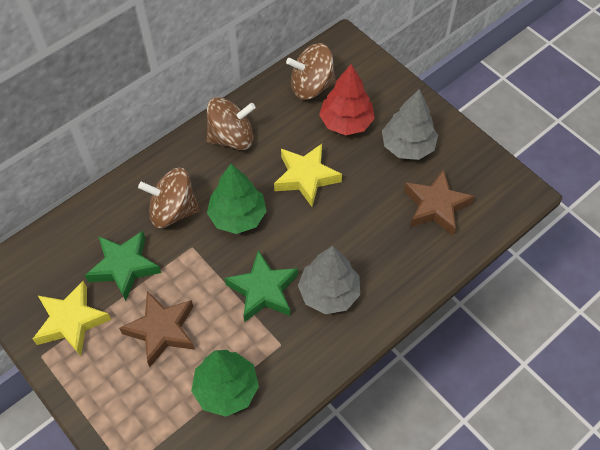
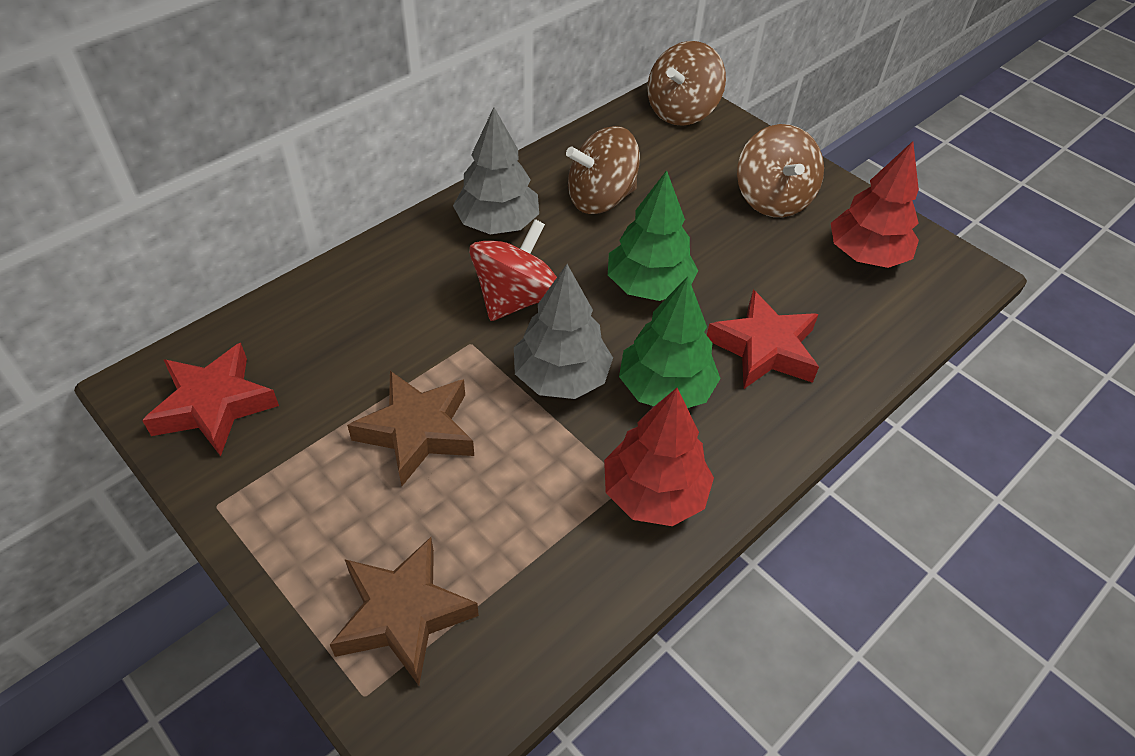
green star: 2 -> 0
red spinning top: 0 -> 1
red star: 0 -> 2
red tree: 1 -> 2
yellow star: 2 -> 0

